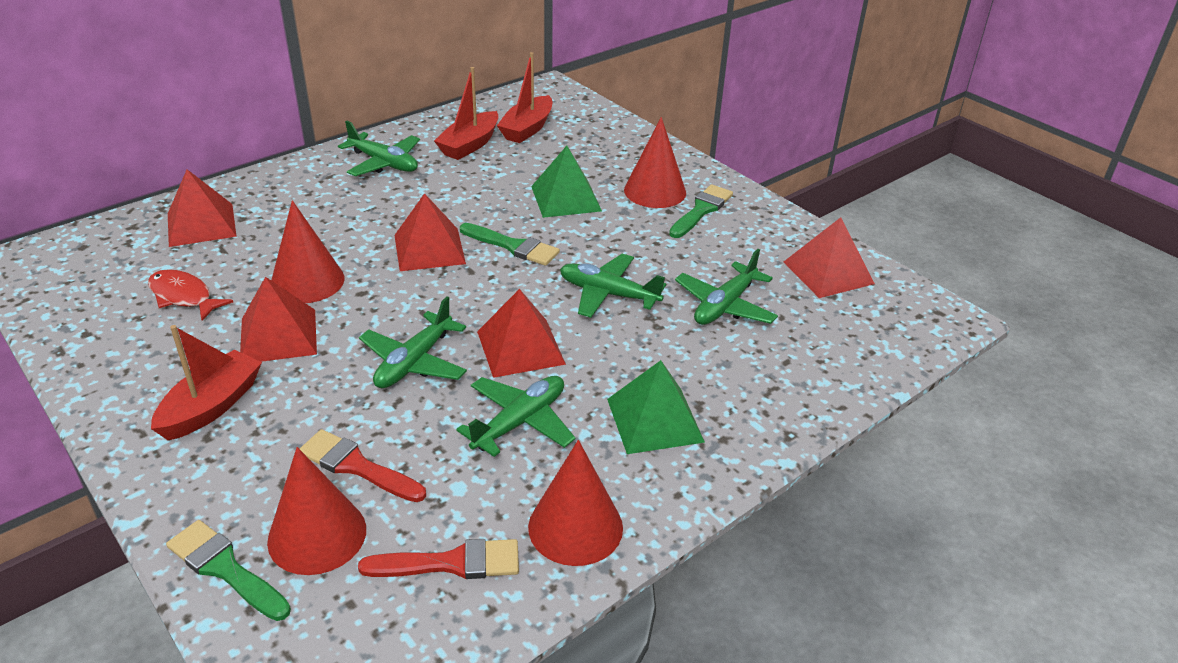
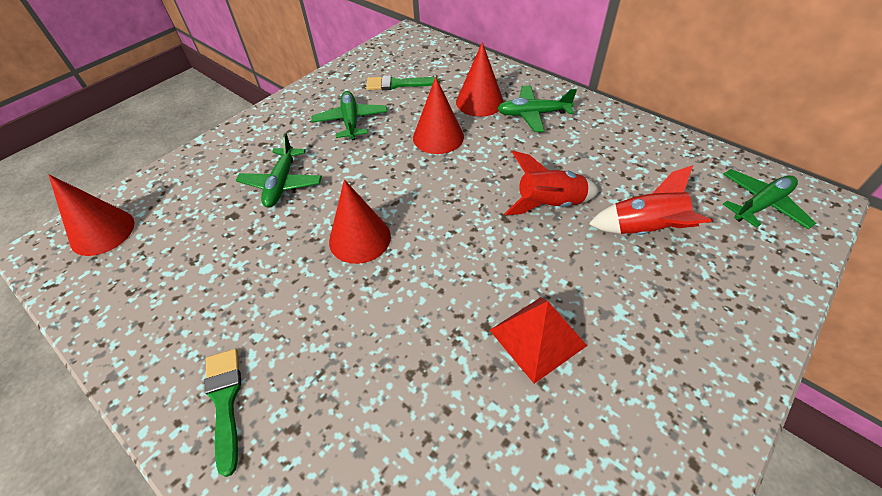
green brush: 3 -> 2
green plane: 5 -> 4
green pyramid: 2 -> 0
red boat: 3 -> 0
red brush: 2 -> 0
red fish: 1 -> 0
red pyramid: 5 -> 1
red rocket: 0 -> 2

